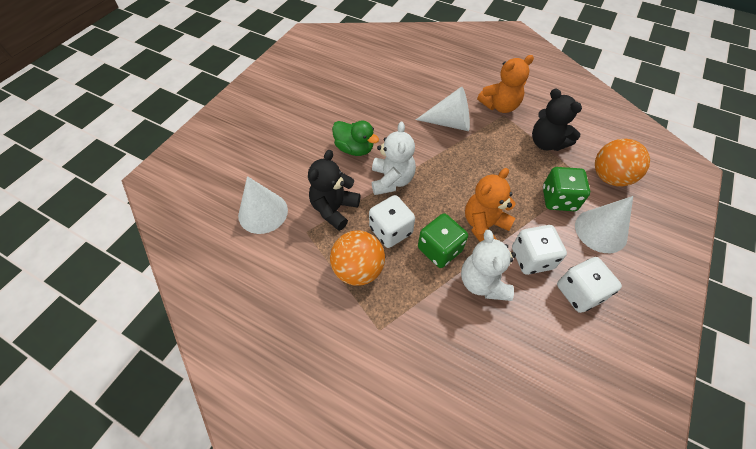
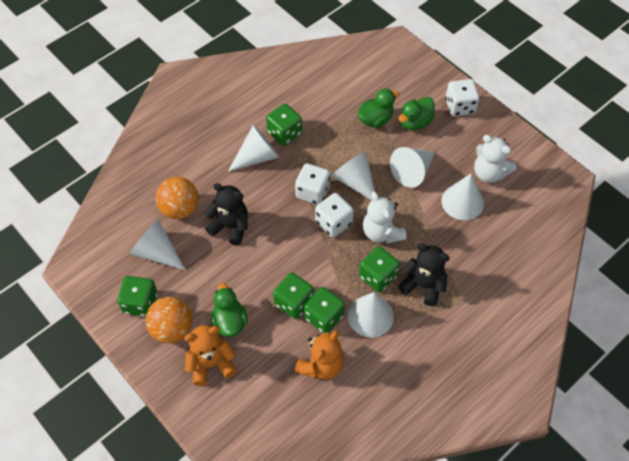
green dice: 2 -> 5
green duck: 1 -> 3
white cone: 3 -> 6

